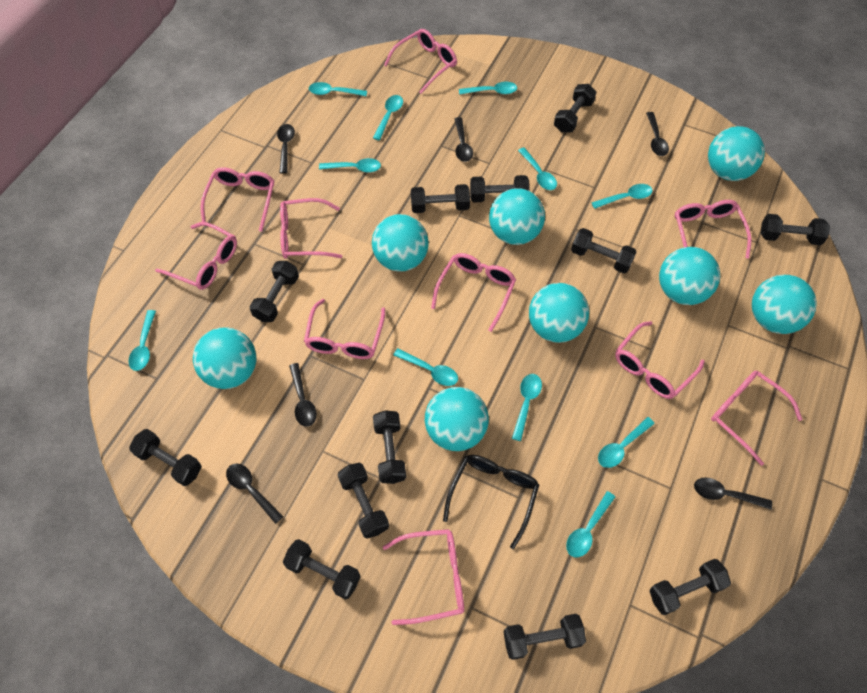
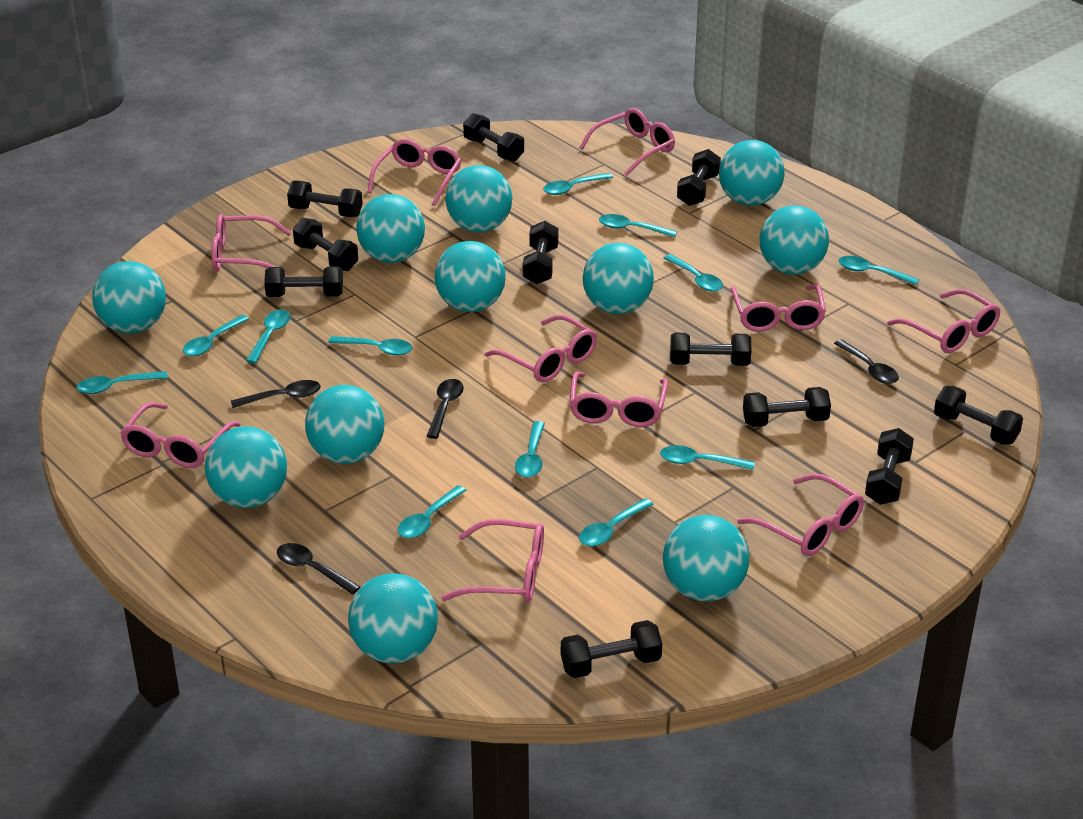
black dumbbell: 12 -> 11
black glasses: 1 -> 0
black spoon: 6 -> 4
turquoise ball: 8 -> 11
turquoise spoon: 11 -> 12

